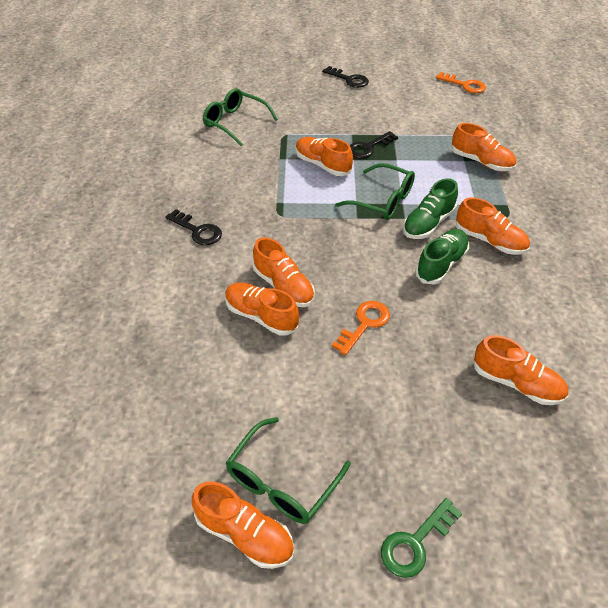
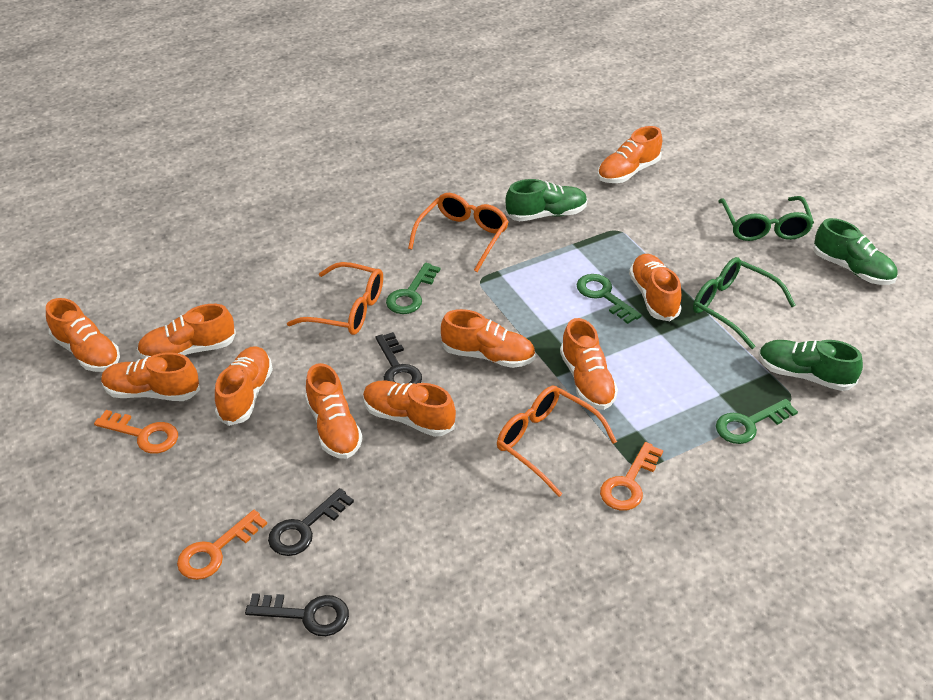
green glasses: 3 -> 2
green key: 1 -> 3
green shoe: 2 -> 3
orange glasses: 0 -> 3
orange key: 2 -> 3
orange shoe: 7 -> 10

